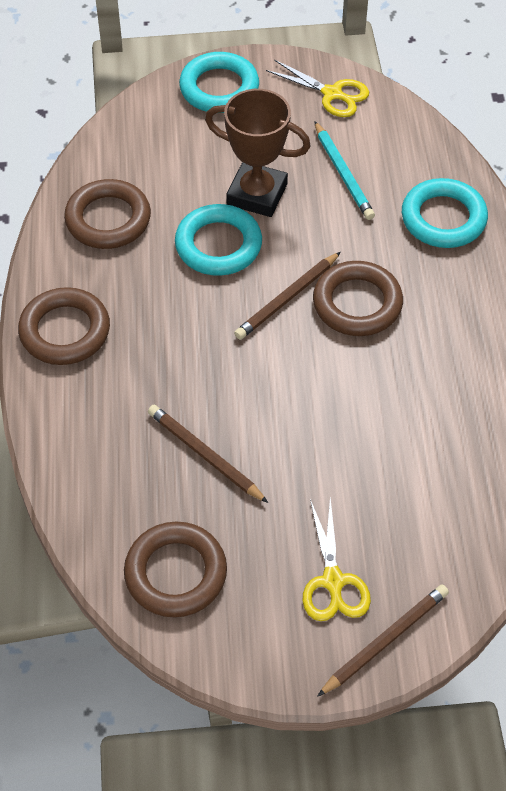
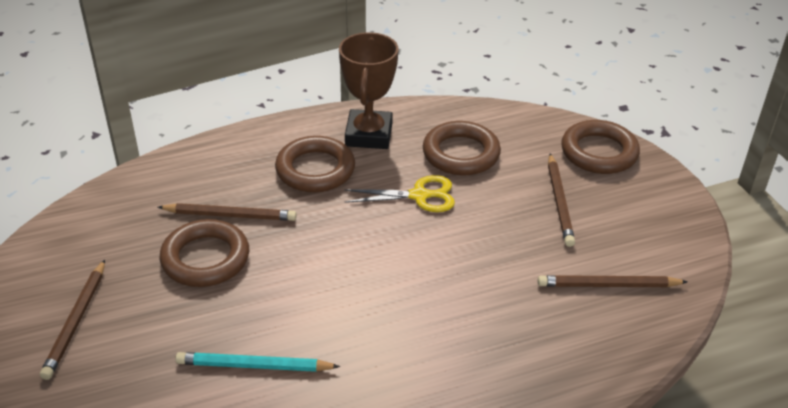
brown pencil: 3 -> 4
turquoise ring: 3 -> 0
yellow scissors: 2 -> 1

